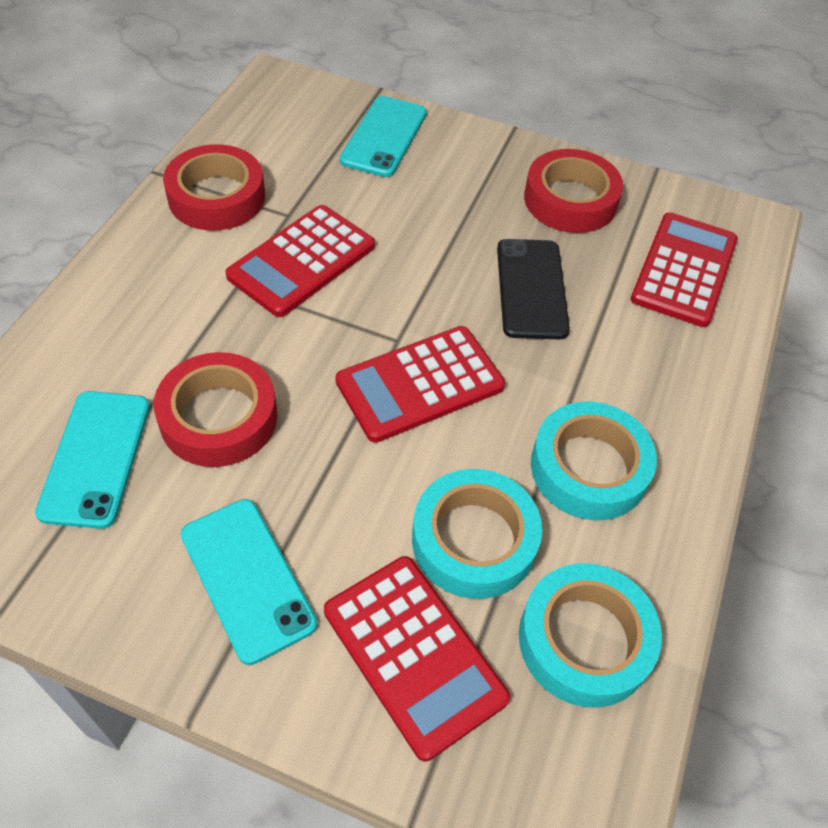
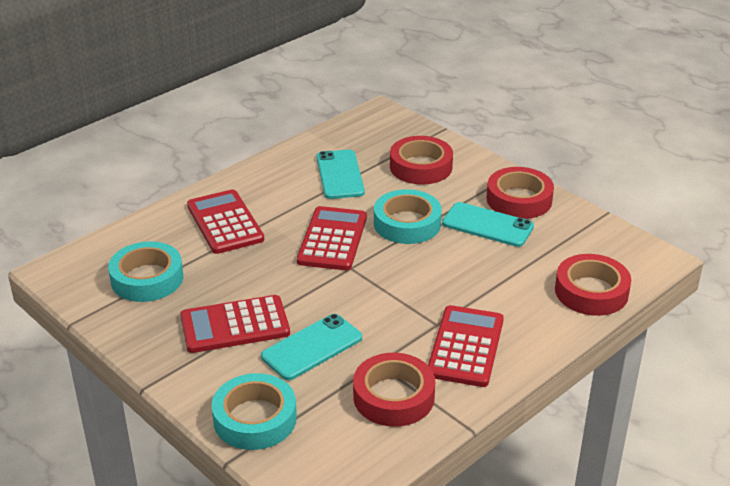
black phone: 1 -> 0
red tape: 3 -> 4

